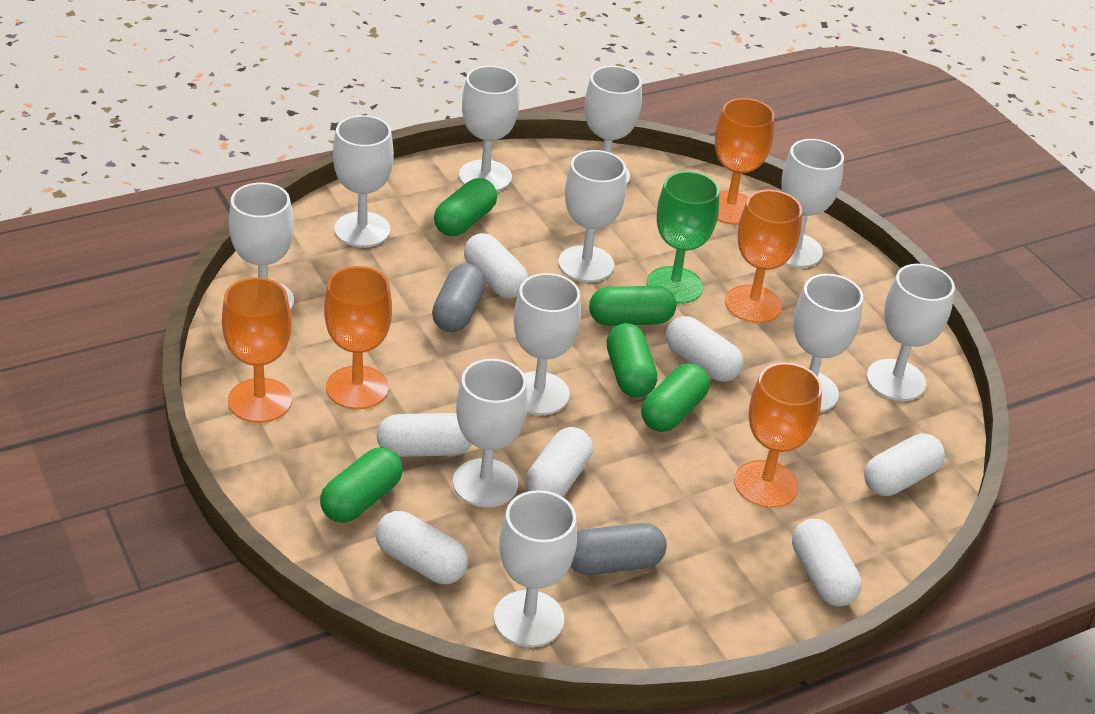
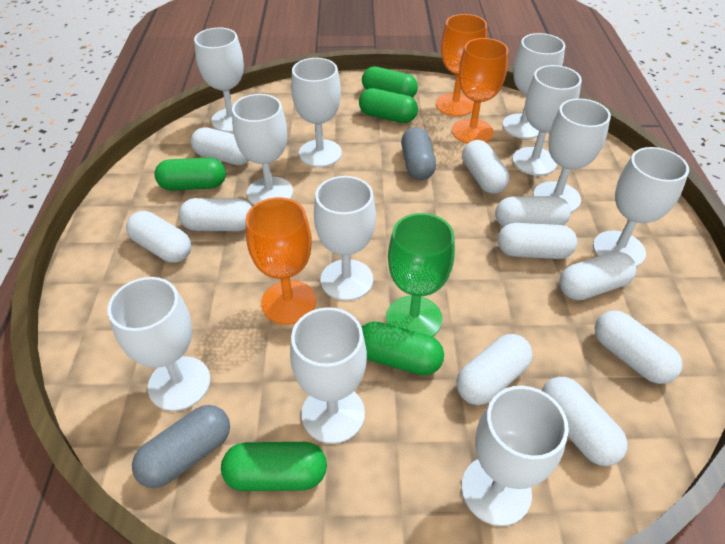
orange goblet: 5 -> 3
white capsule: 7 -> 10

